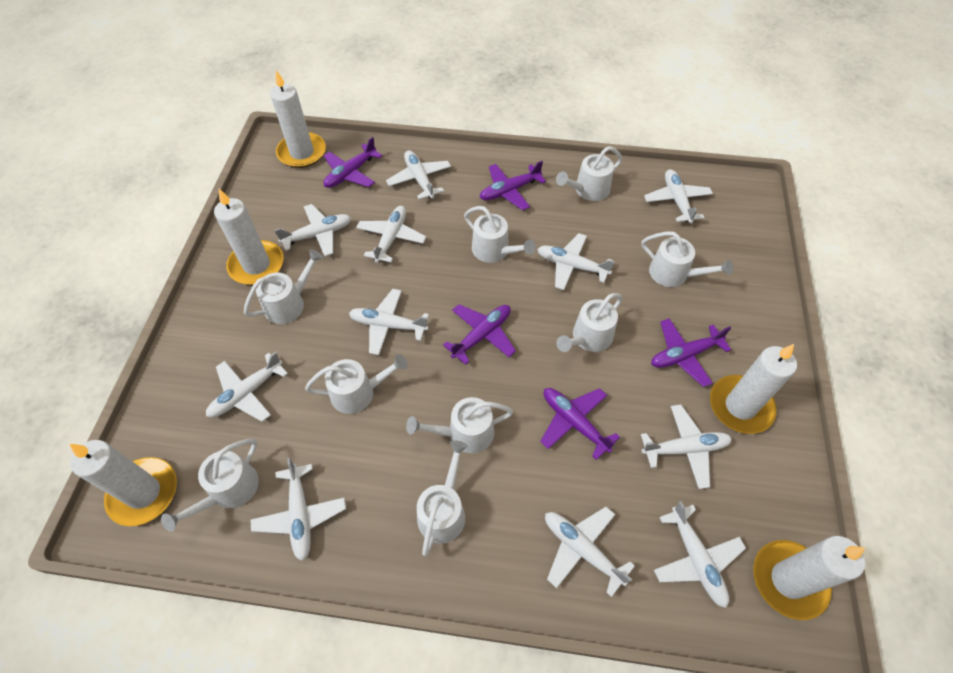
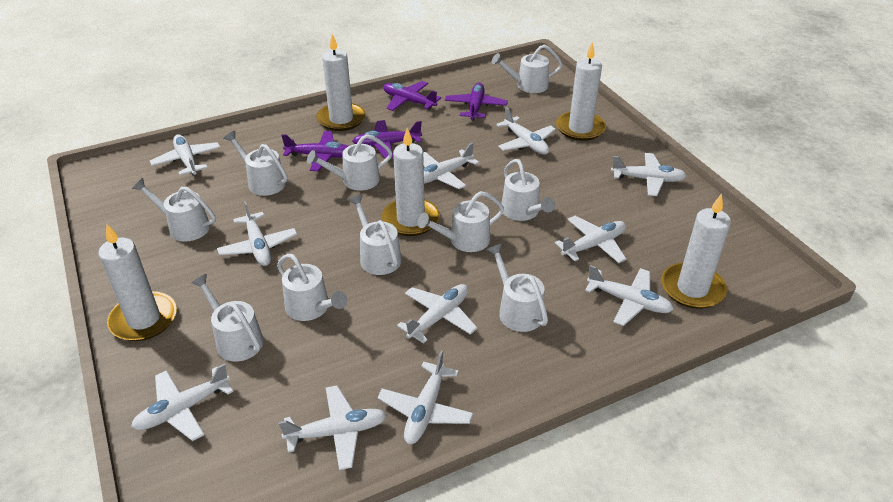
purple plane: 5 -> 4
white watering can: 9 -> 10

